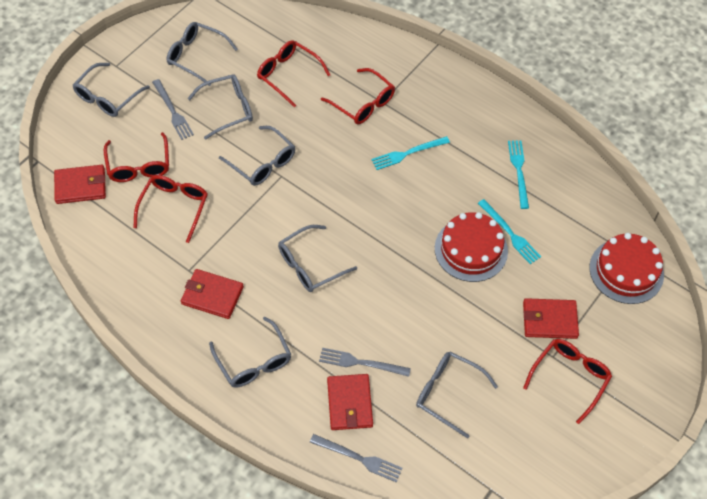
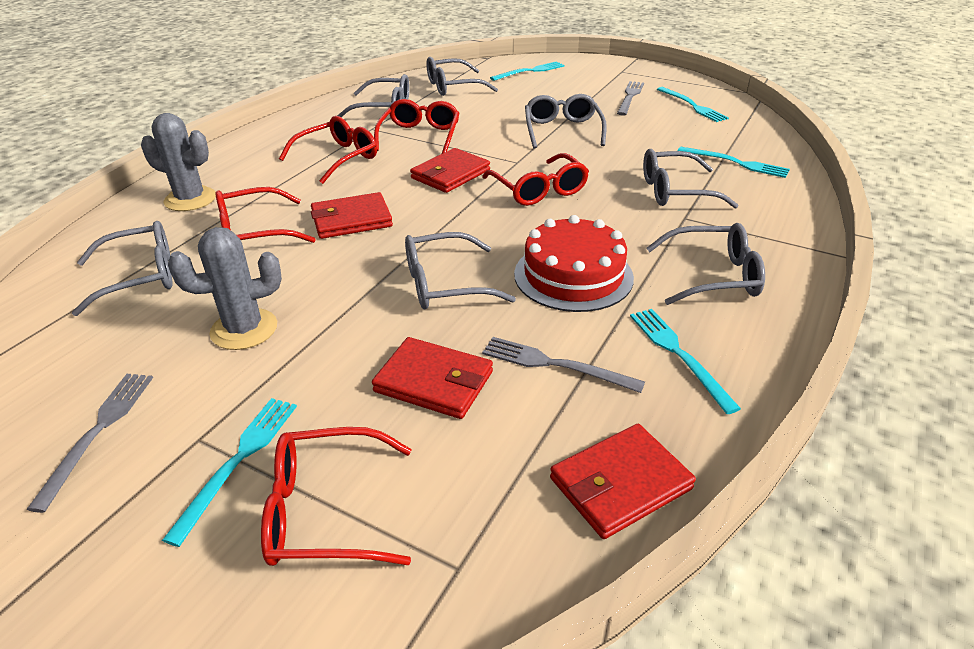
grey cactus: 0 -> 2
red cake: 2 -> 1
turquoise fork: 3 -> 5

